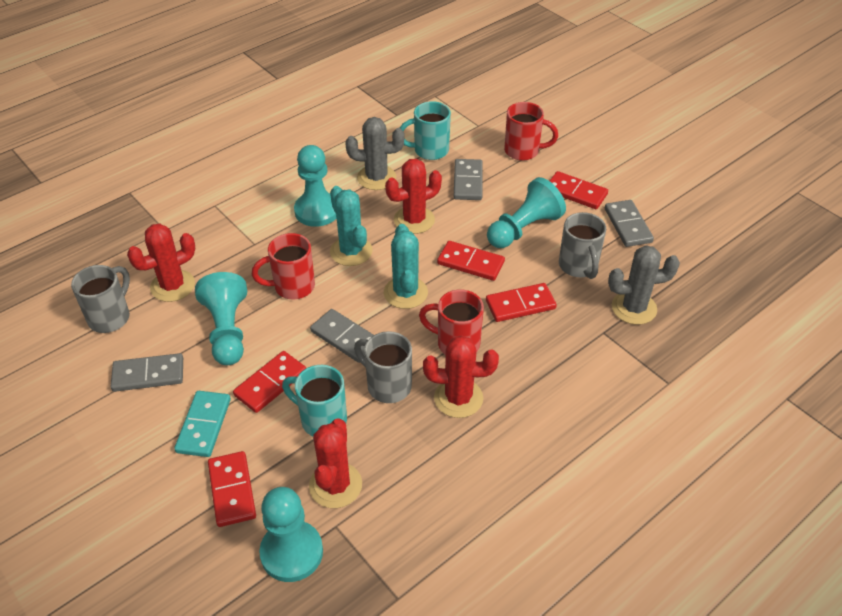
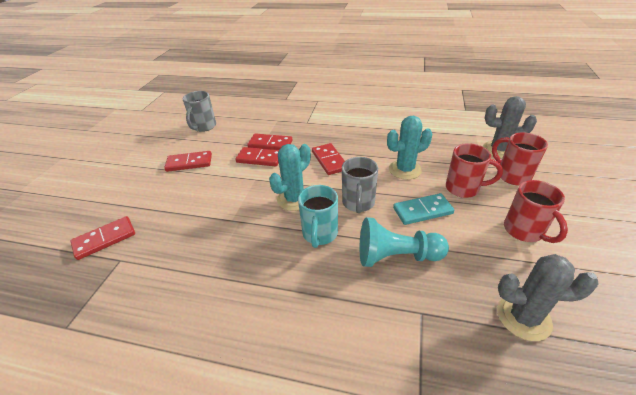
grey domino: 4 -> 0
grey mug: 3 -> 2
red cactus: 4 -> 0
turquoise mug: 2 -> 1
turquoise pawn: 4 -> 1

